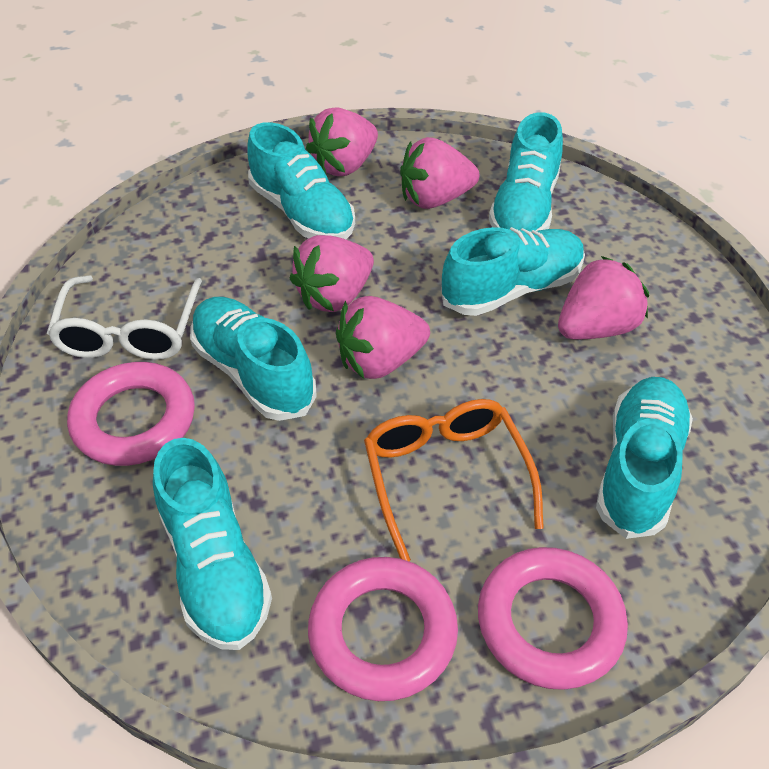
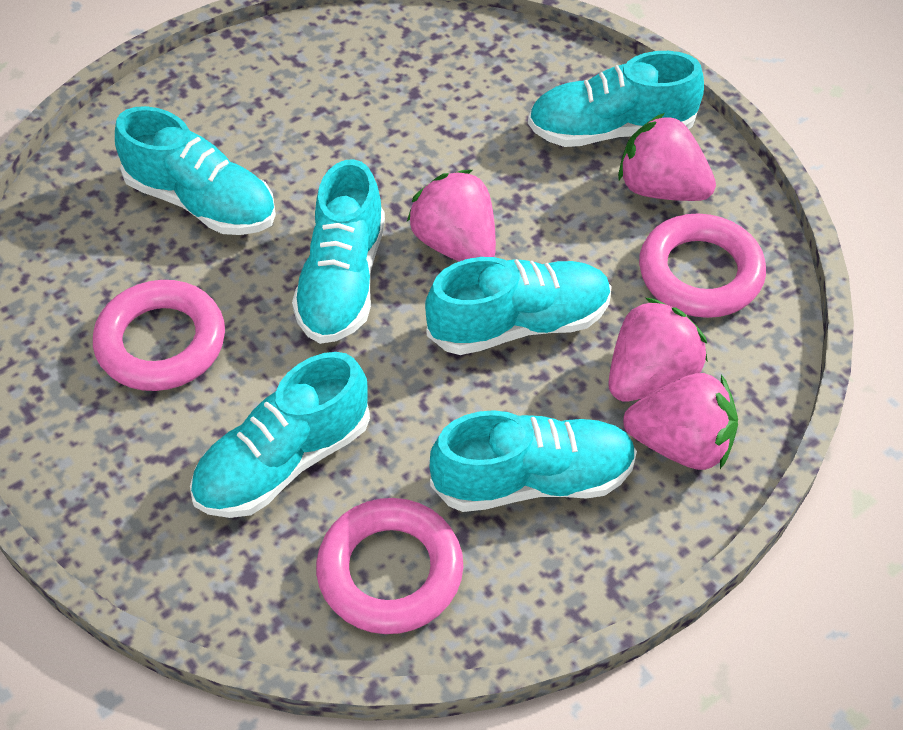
orange glasses: 1 -> 0
pink strawberry: 5 -> 4
white glasses: 1 -> 0

